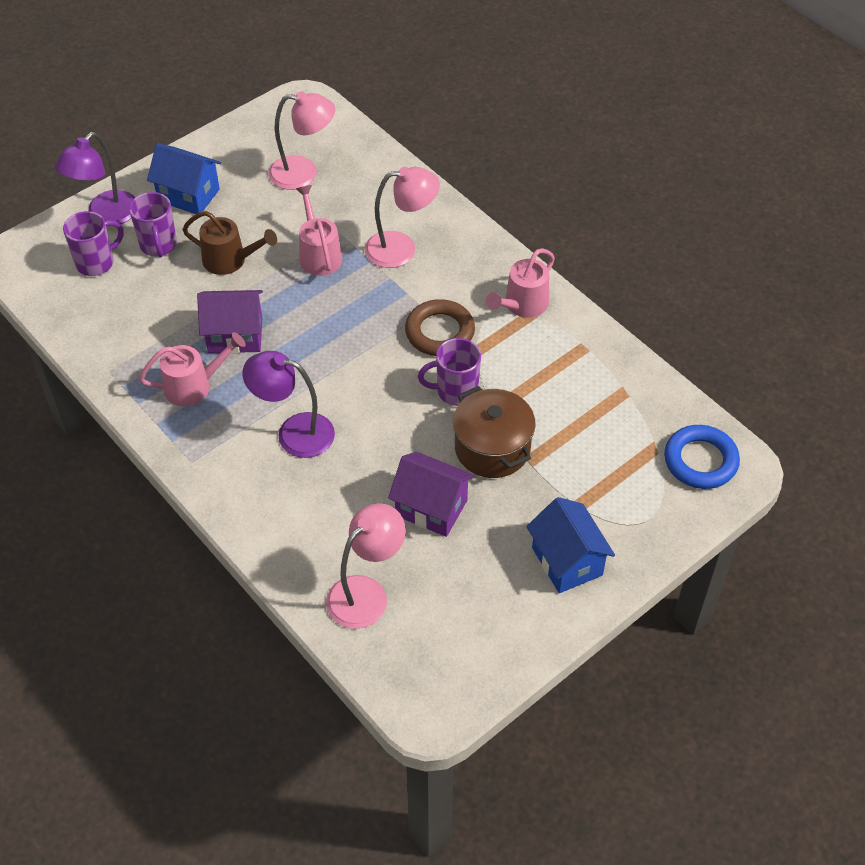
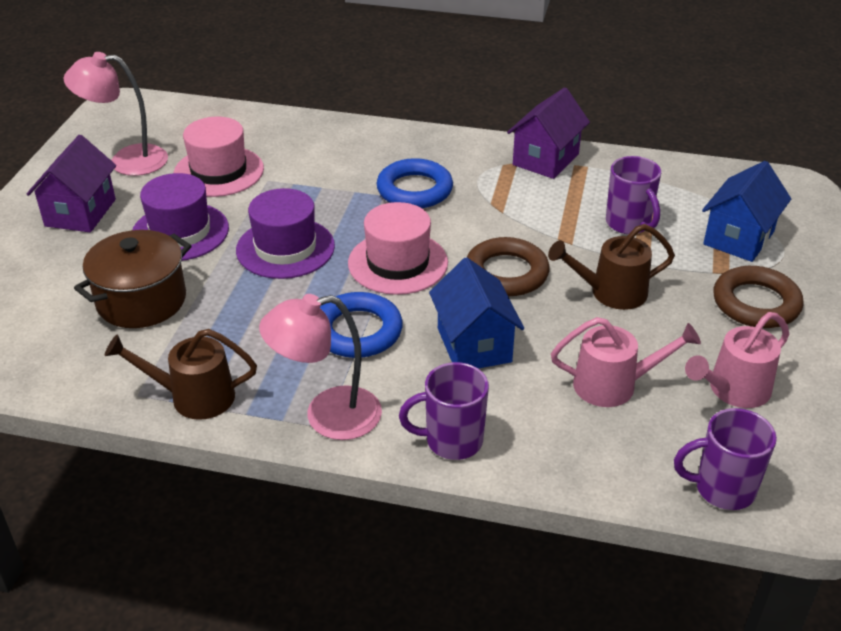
blue ring: 1 -> 2
brown ring: 1 -> 2
brown watering can: 1 -> 2
pink hat: 0 -> 2
pink lamp: 3 -> 2
pink watering can: 3 -> 2
purple hat: 0 -> 2
purple lamp: 2 -> 0

